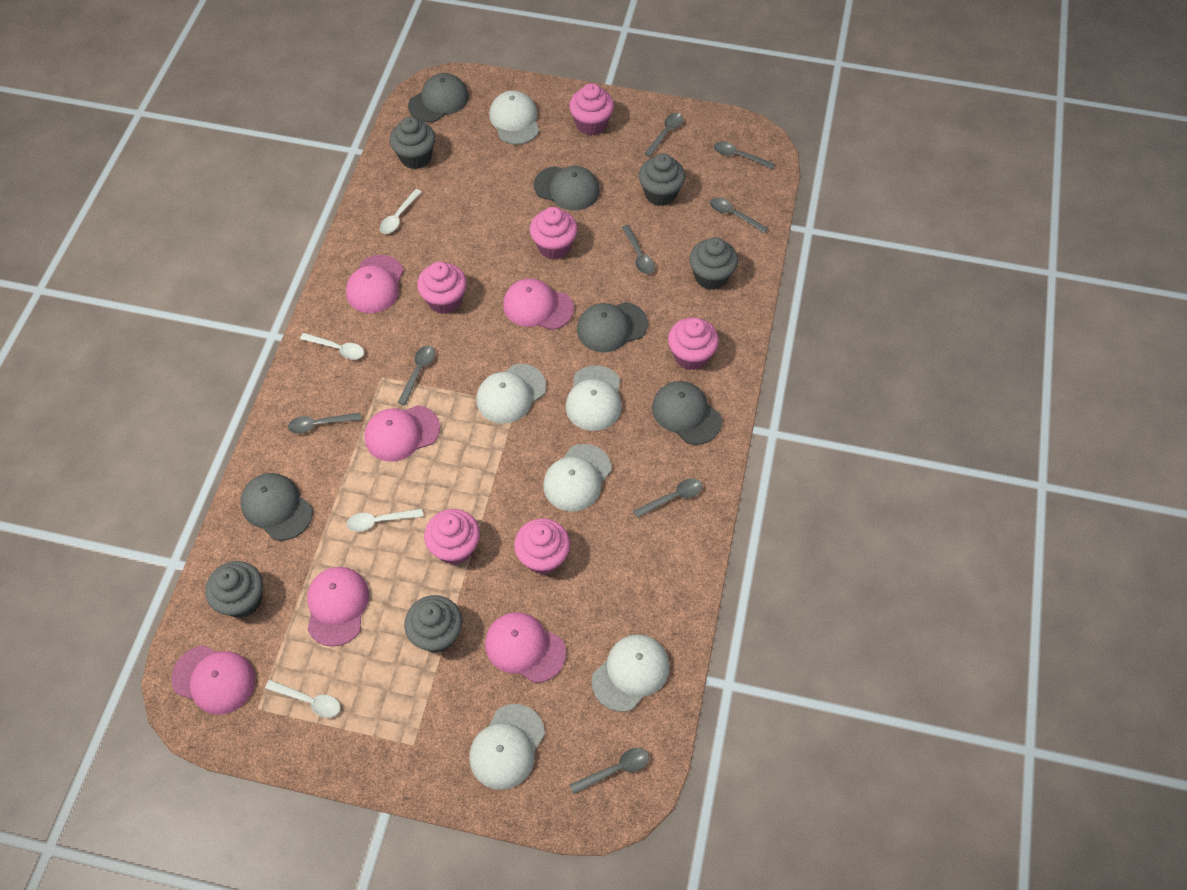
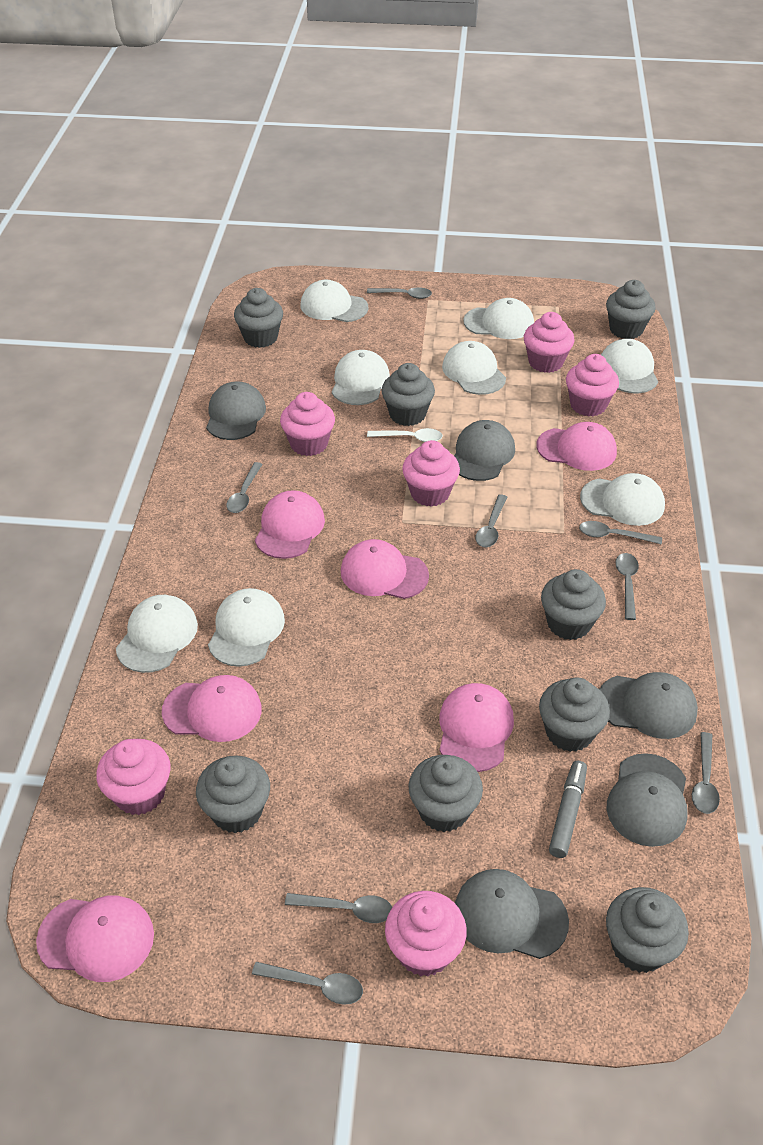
grey cupcake: 5 -> 8
grey marker: 0 -> 1
white cap: 6 -> 8
white spoon: 4 -> 1

